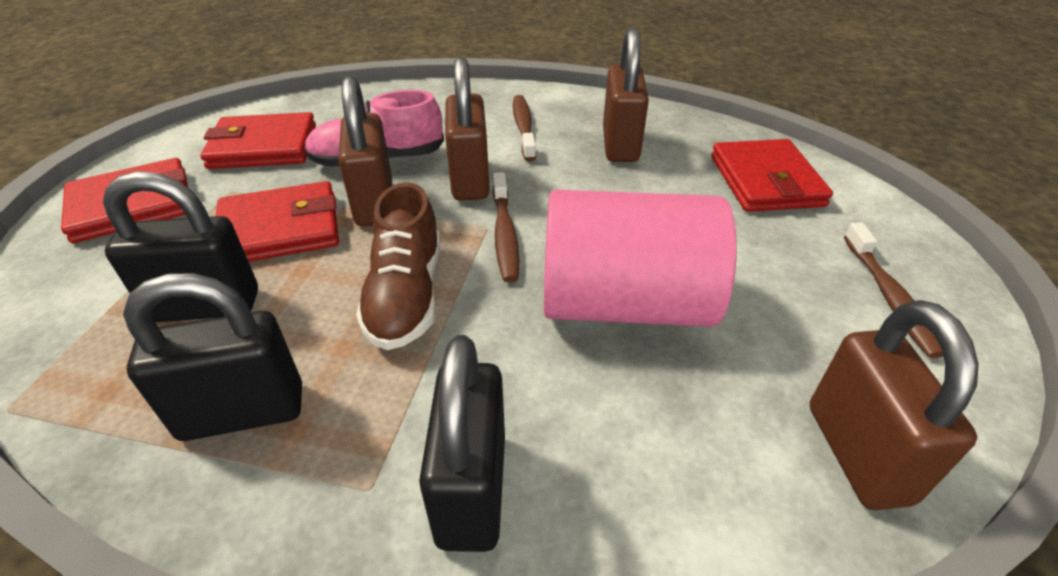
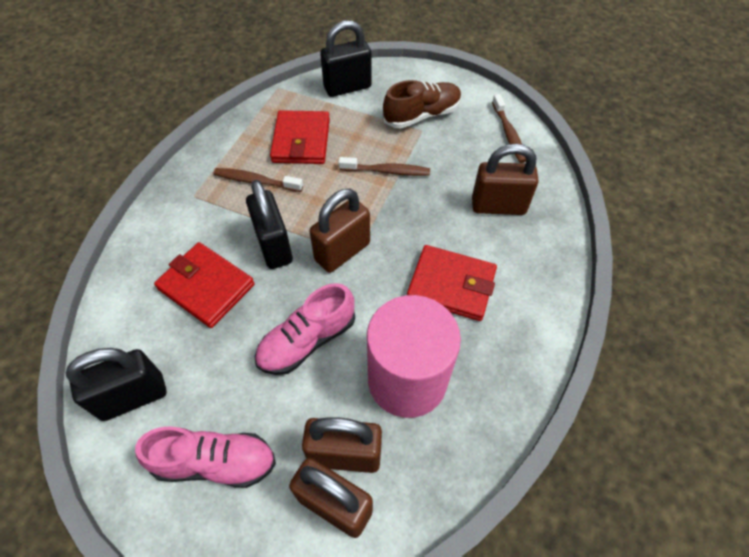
pink shoe: 1 -> 2
red wallet: 4 -> 3

